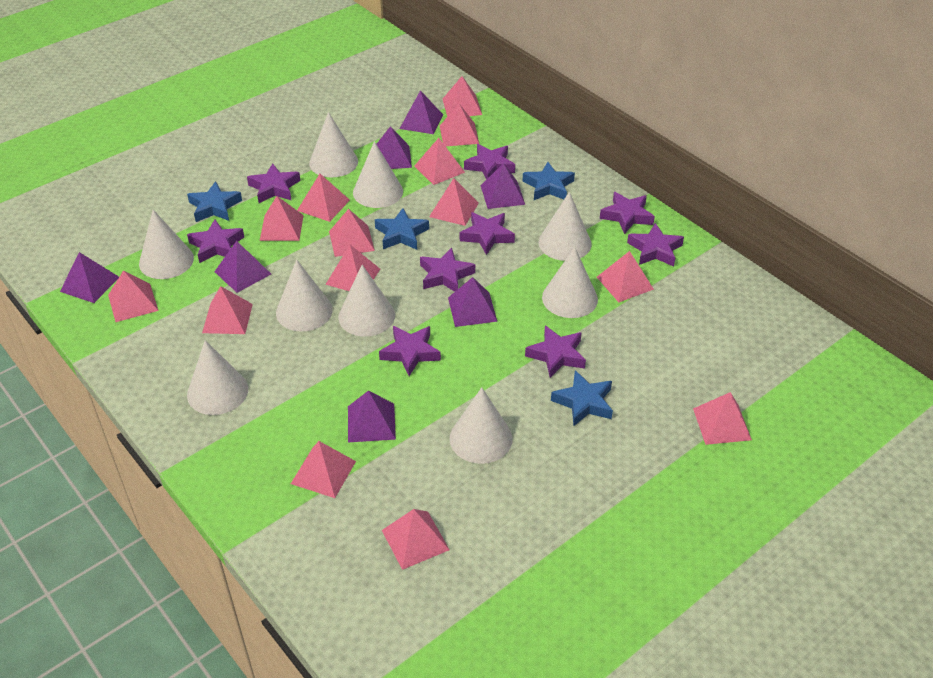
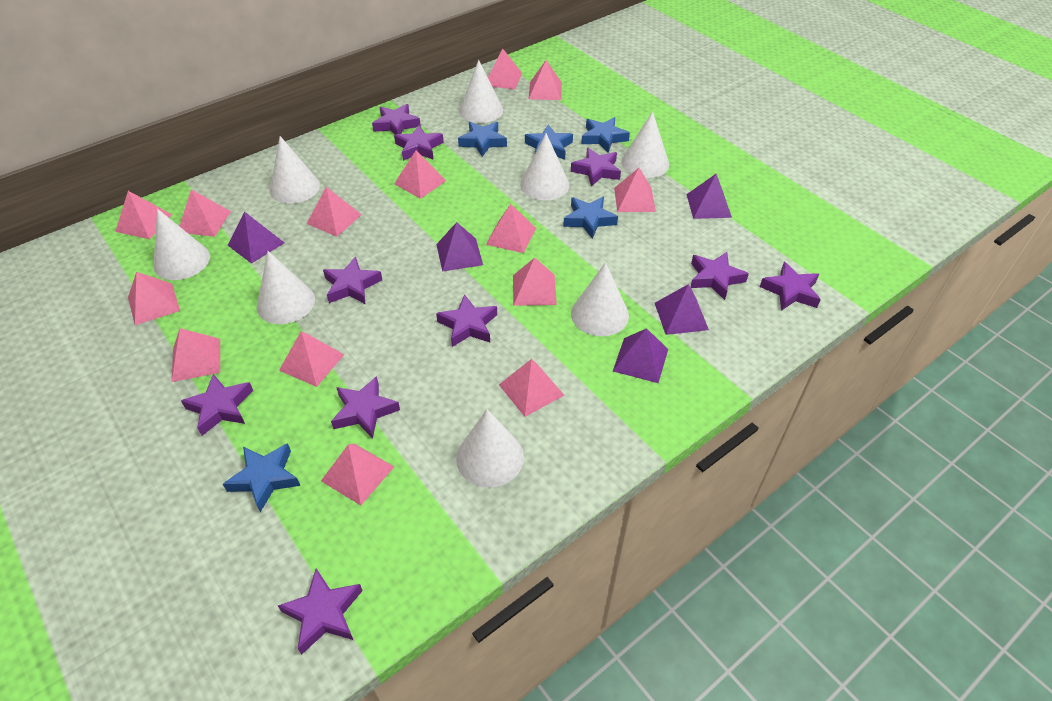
blue star: 4 -> 5
purple pyramid: 7 -> 5
purple star: 9 -> 10
white cone: 9 -> 8

